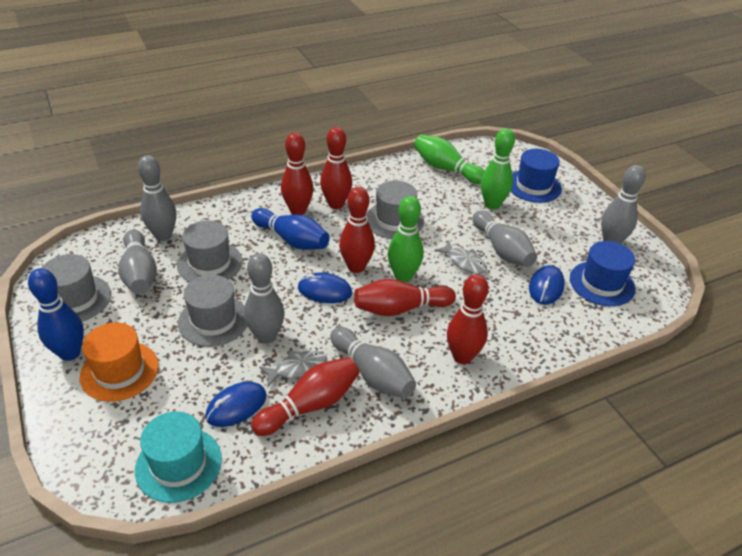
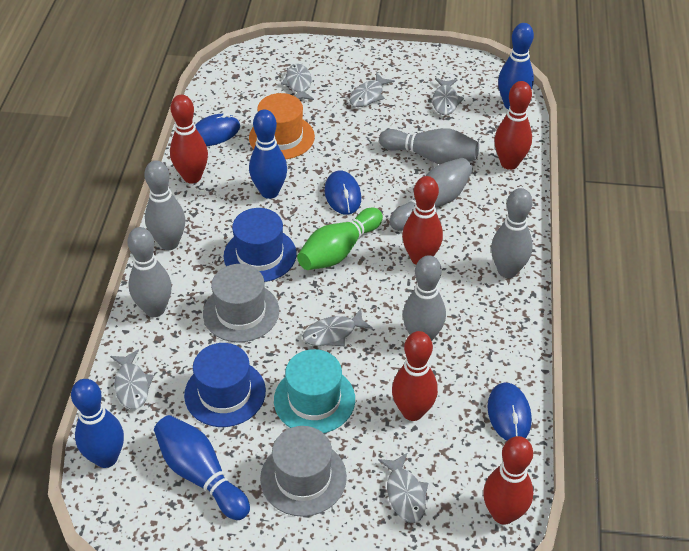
blue bowling pin: 2 -> 4
green bowling pin: 3 -> 1
grey fish: 2 -> 6
grey hat: 4 -> 2
red bowling pin: 6 -> 5

